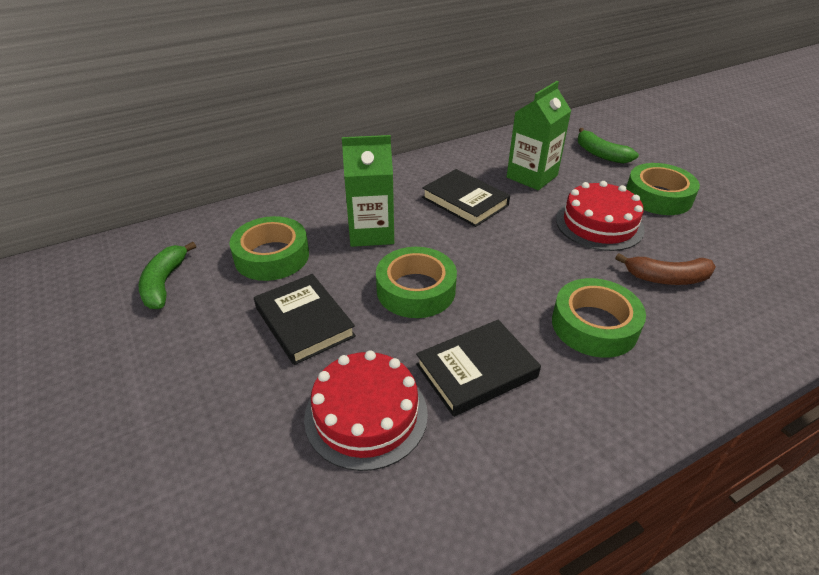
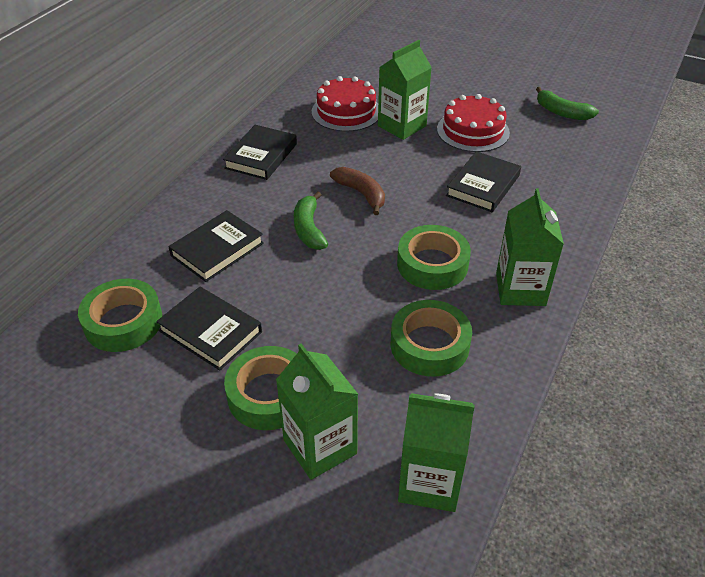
black book: 3 -> 4
green carton: 2 -> 4

